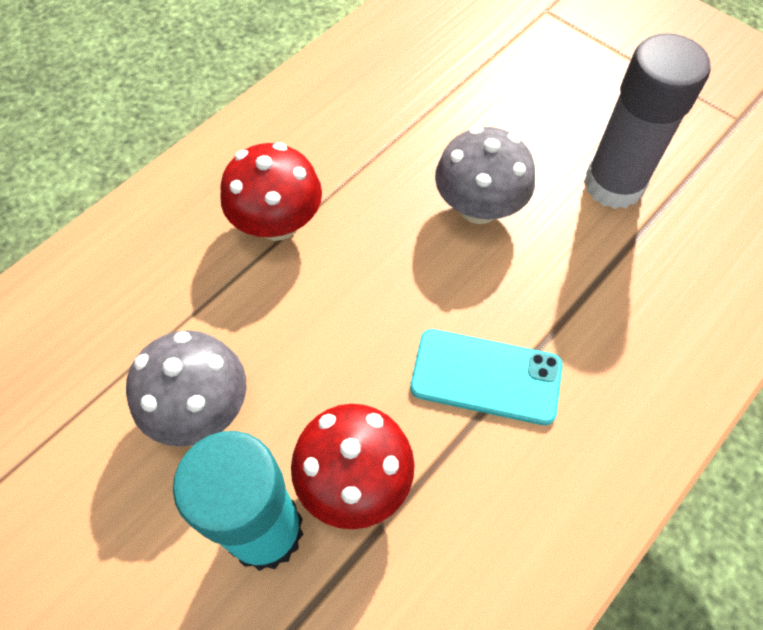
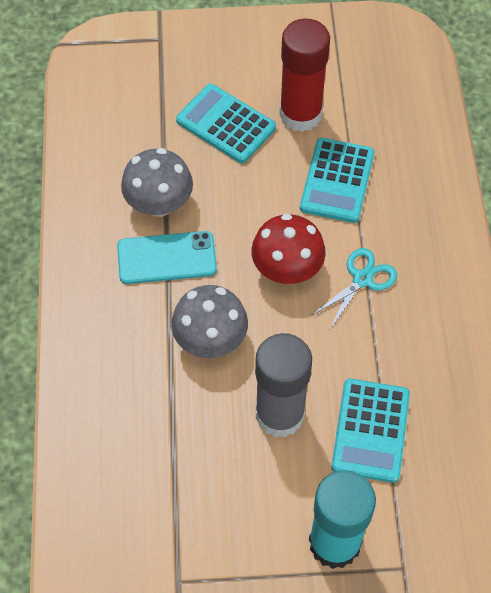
red glue stick: 0 -> 1
red mushroom: 2 -> 1
turquoise calculator: 0 -> 3
turquoise scissors: 0 -> 1

